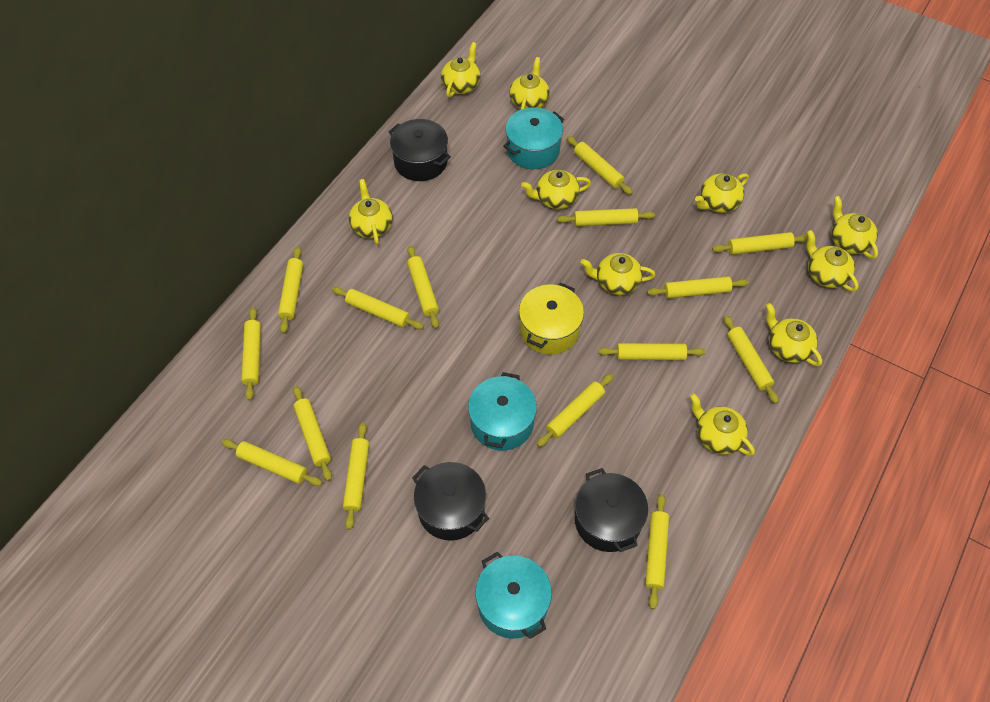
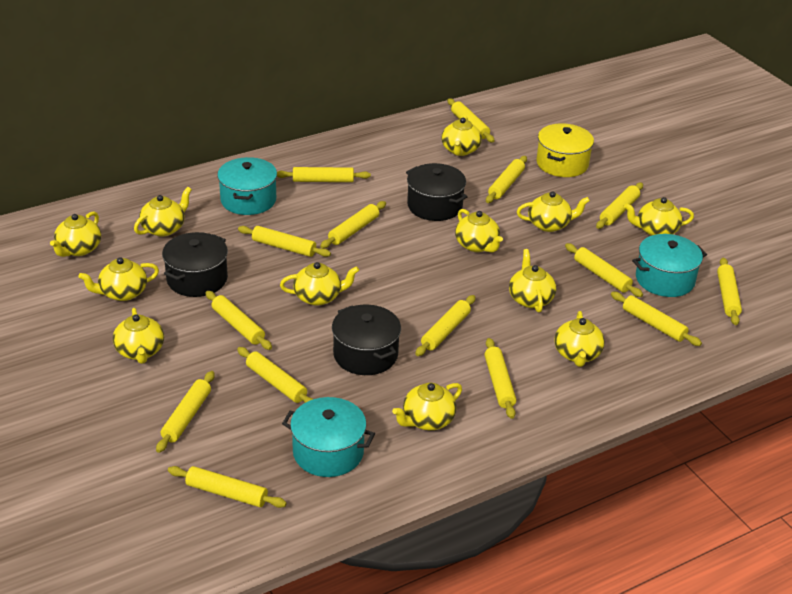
yellow teapot: 10 -> 12

